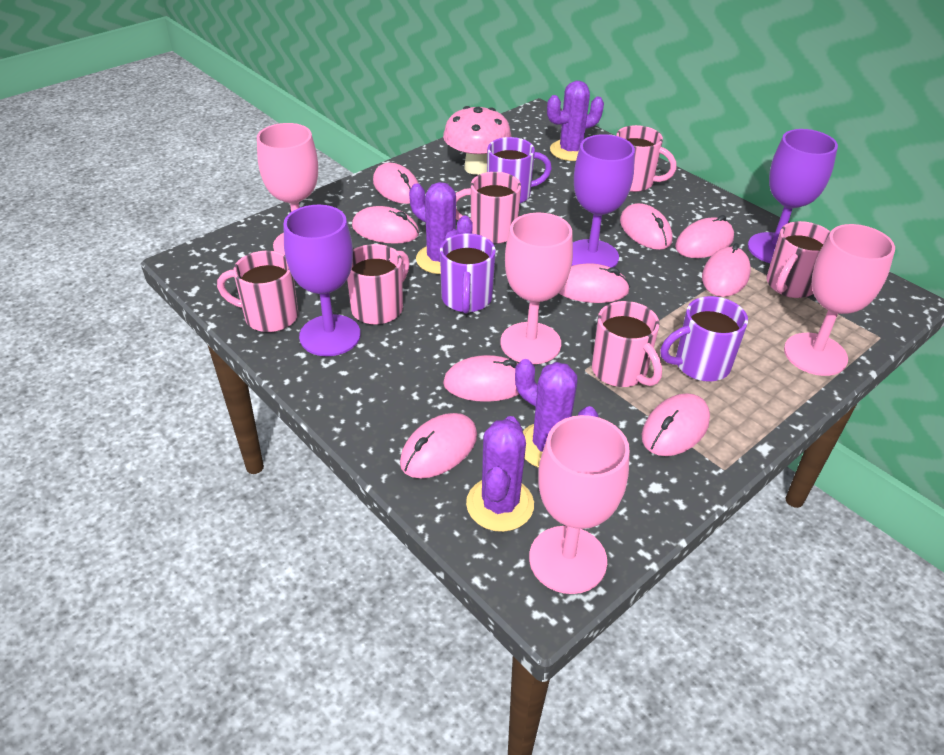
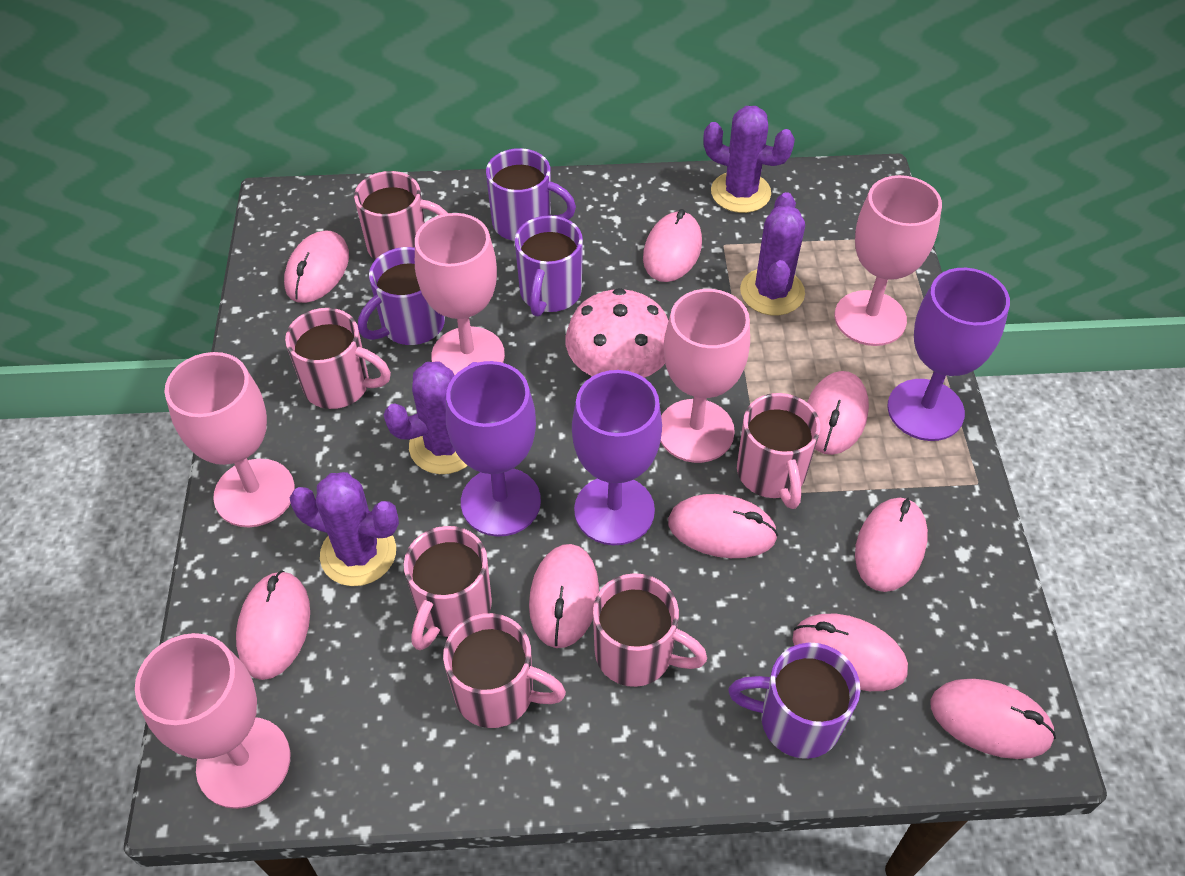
pink goblet: 4 -> 5
purple mug: 3 -> 4

